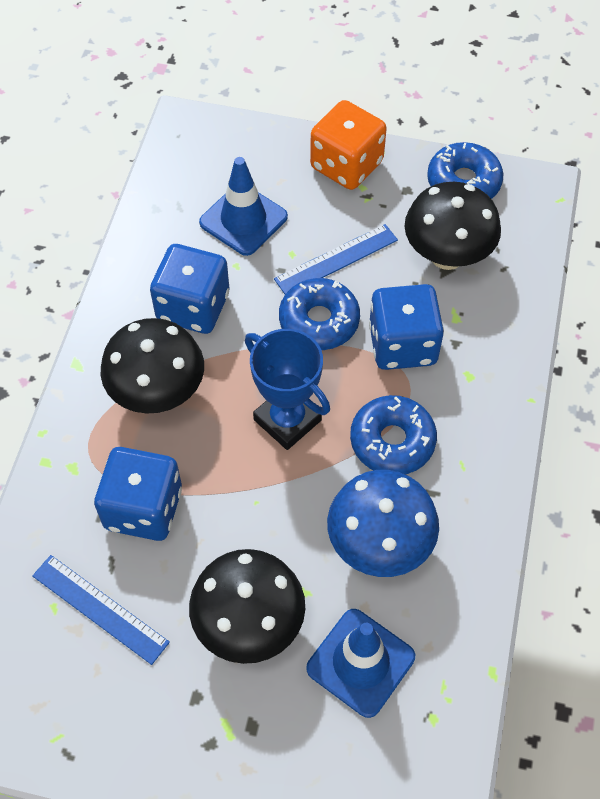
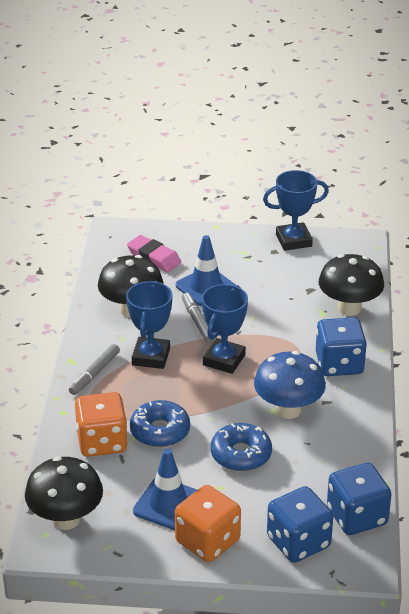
blue donut: 3 -> 2
blue ruler: 2 -> 0
blue trophy: 1 -> 3
grey marker: 0 -> 2
orange dice: 1 -> 2
pink eraser: 0 -> 1

